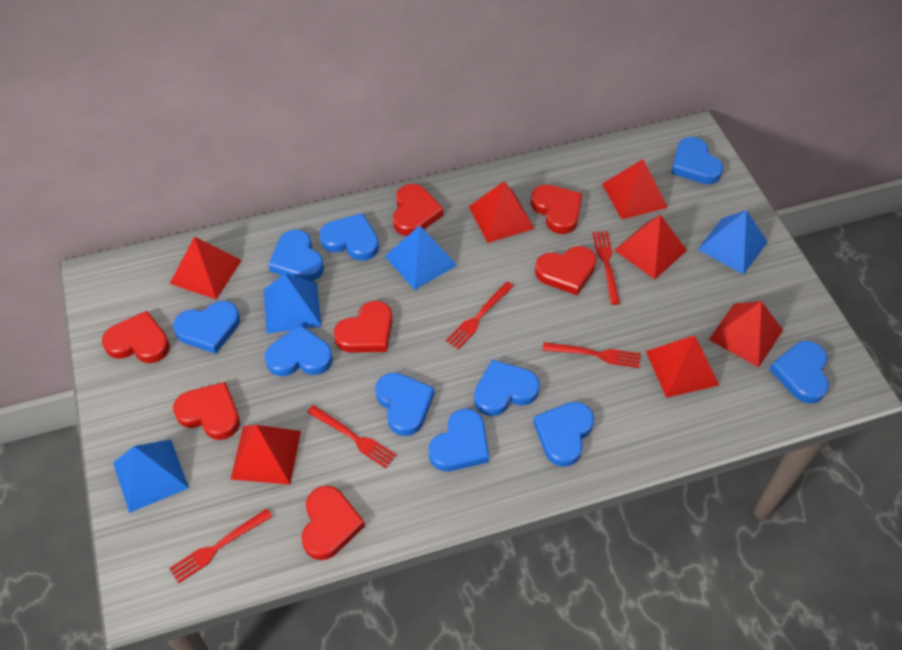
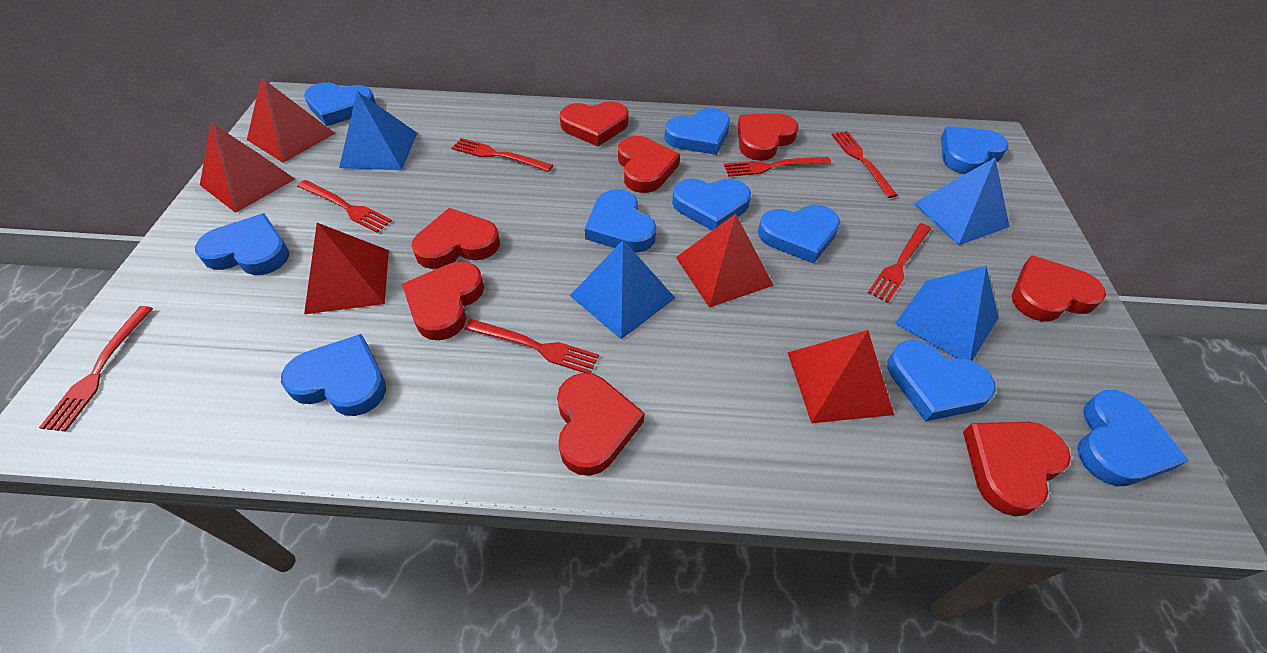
red fork: 5 -> 7
red heart: 7 -> 8
red pyramid: 7 -> 5

